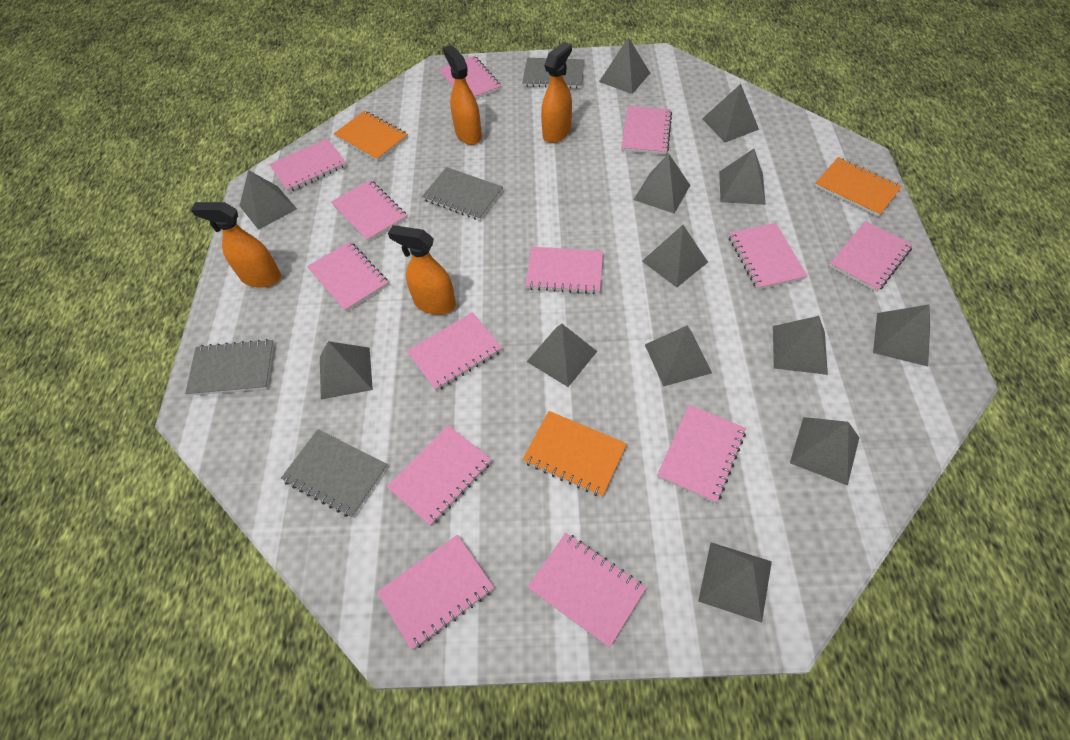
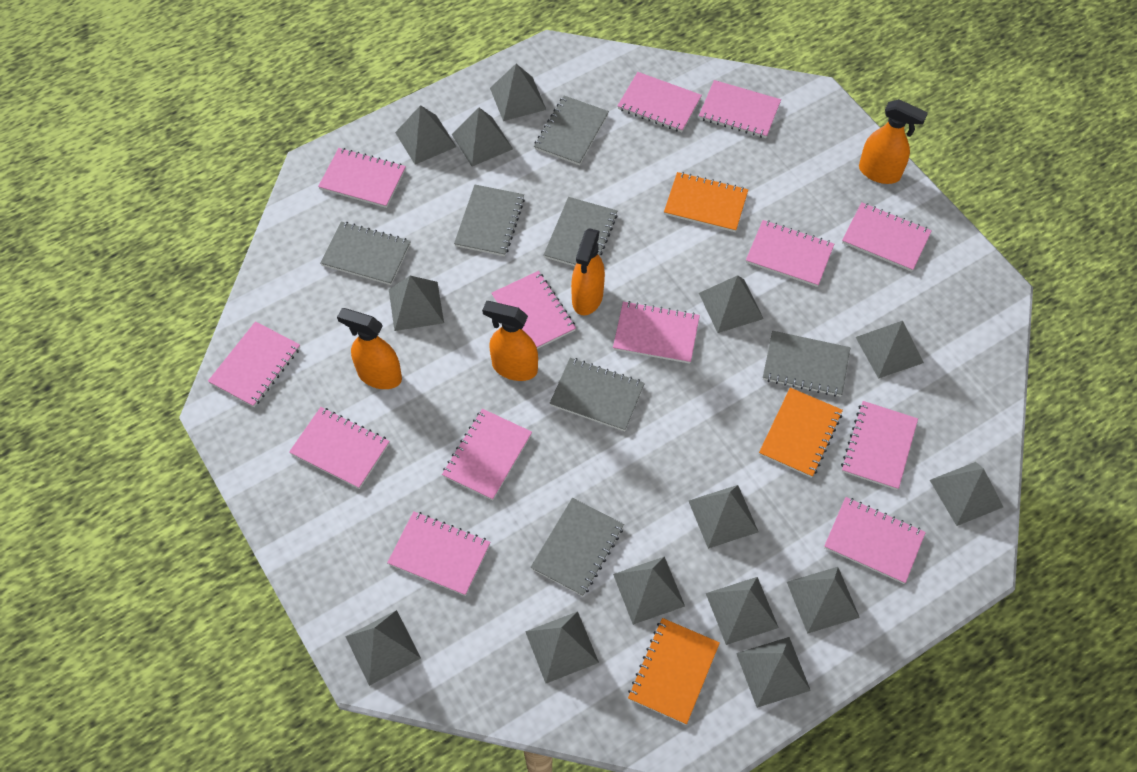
grey notebook: 4 -> 7
grey pyramid: 13 -> 14

